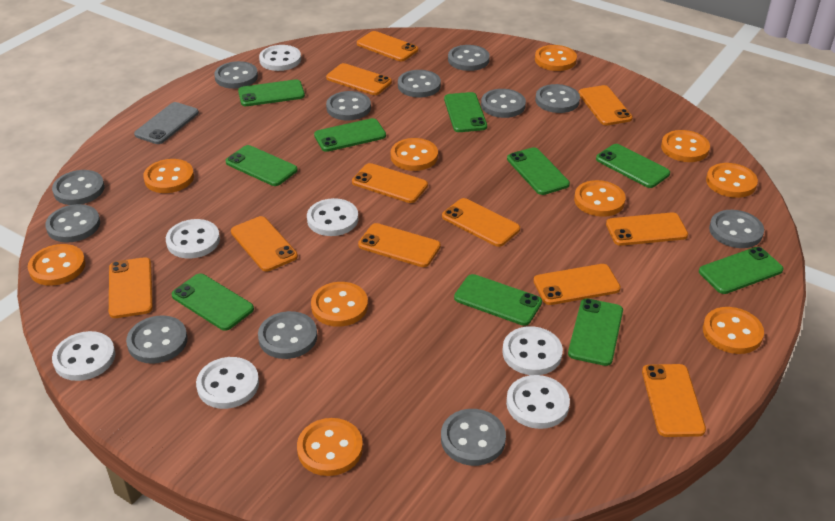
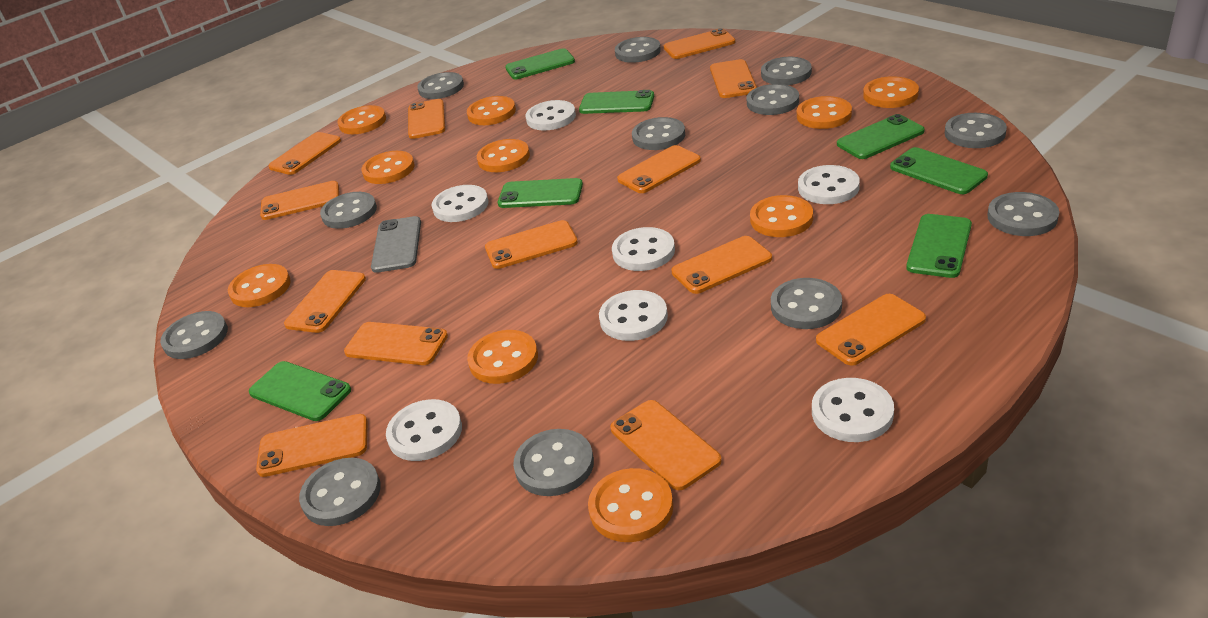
green phone: 10 -> 7
orange phone: 11 -> 13

